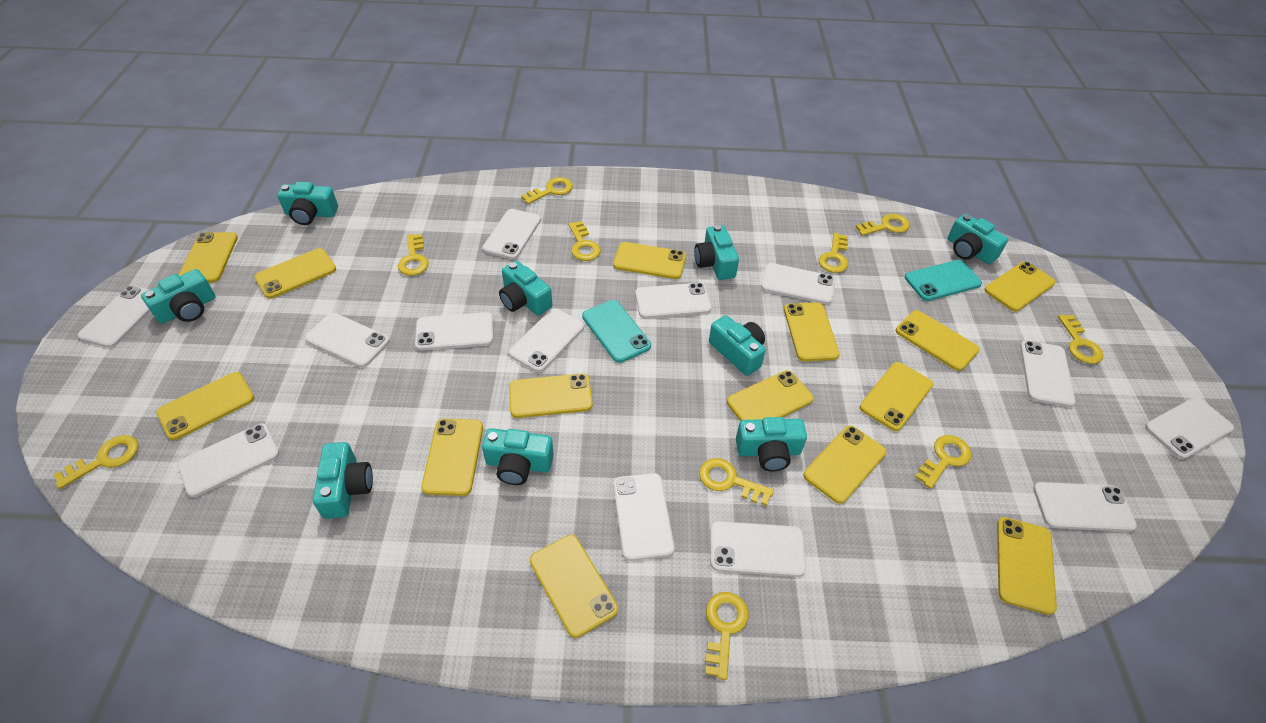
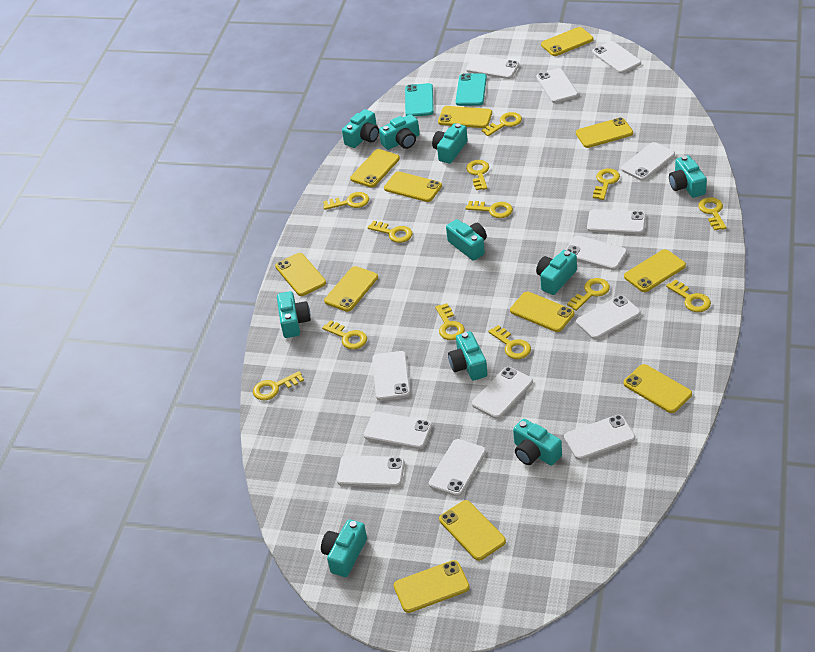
turquoise camera: 9 -> 10
yellow key: 10 -> 13
yellow phone: 14 -> 12

